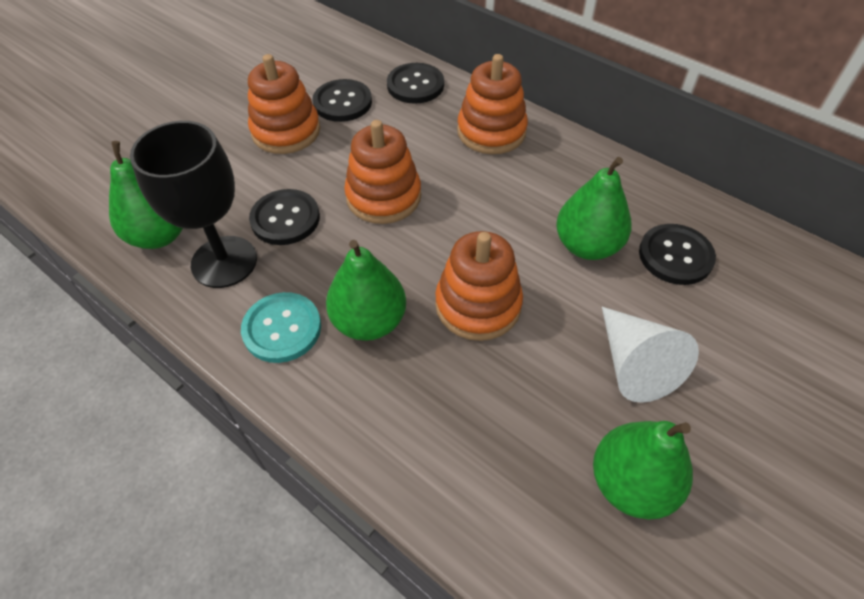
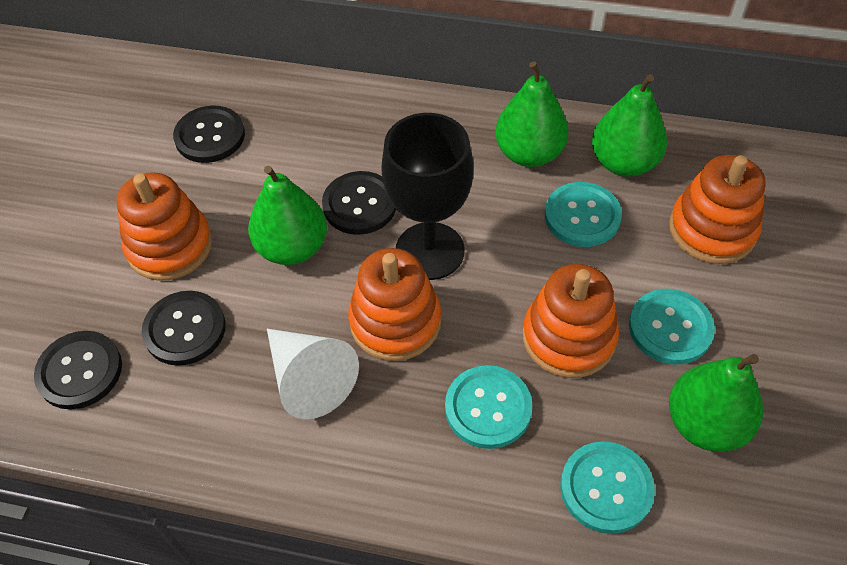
turquoise button: 1 -> 4

